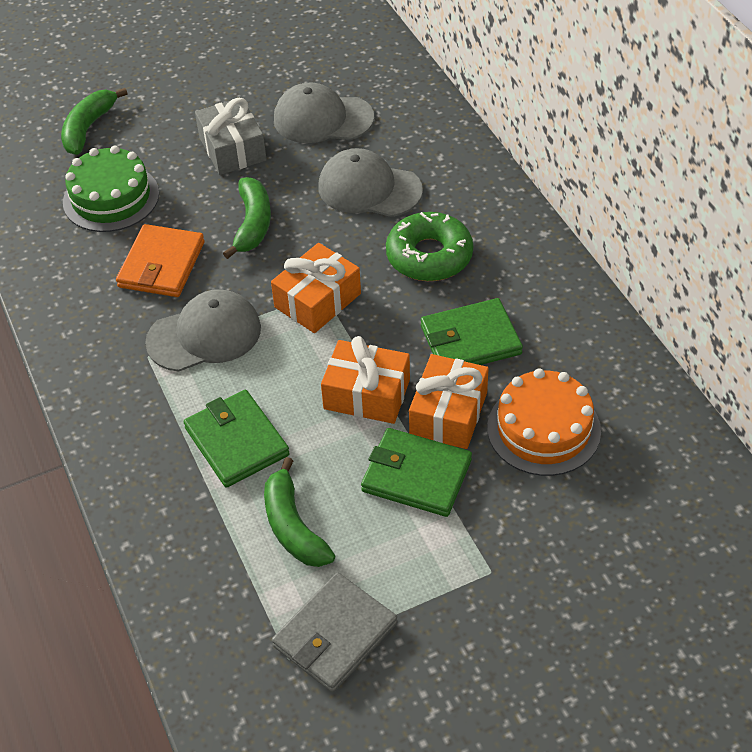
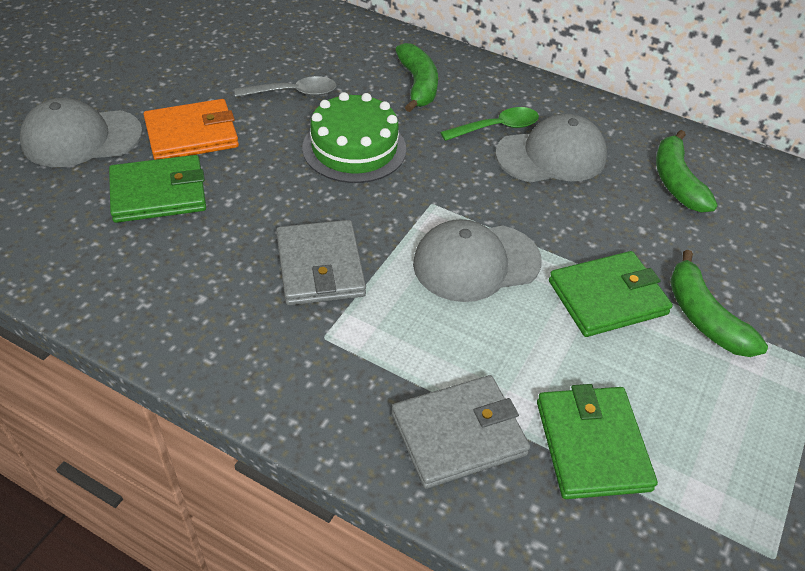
green donut: 1 -> 0
green spoon: 0 -> 1
grey gift: 1 -> 0
grey spoon: 0 -> 1
grey wallet: 1 -> 2
orange cake: 1 -> 0
orange gift: 3 -> 0

